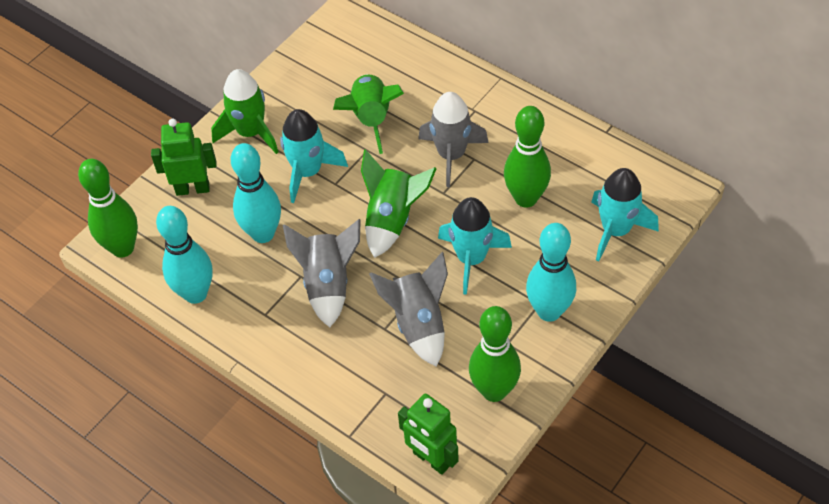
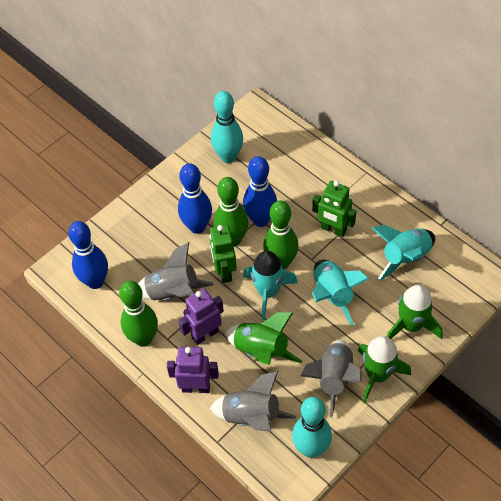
blue bowling pin: 0 -> 3
purple robot: 0 -> 2
turquoise bowling pin: 3 -> 2

